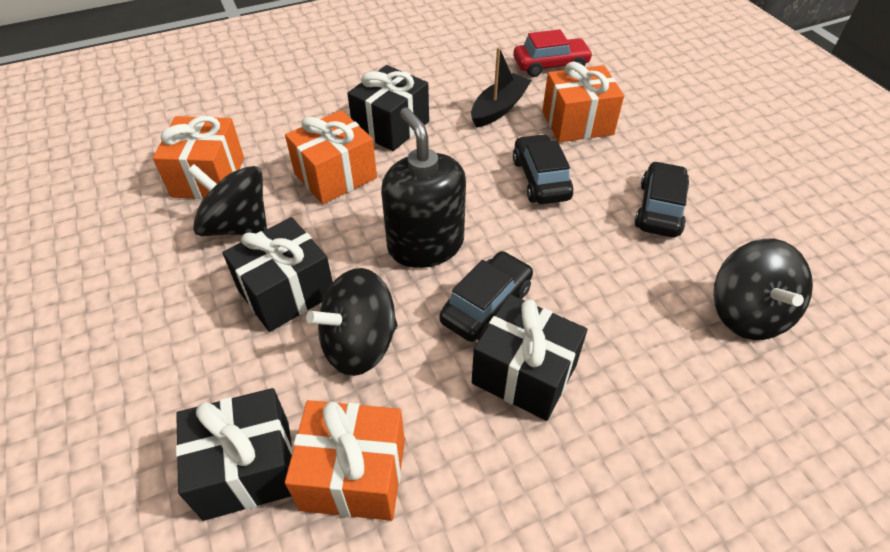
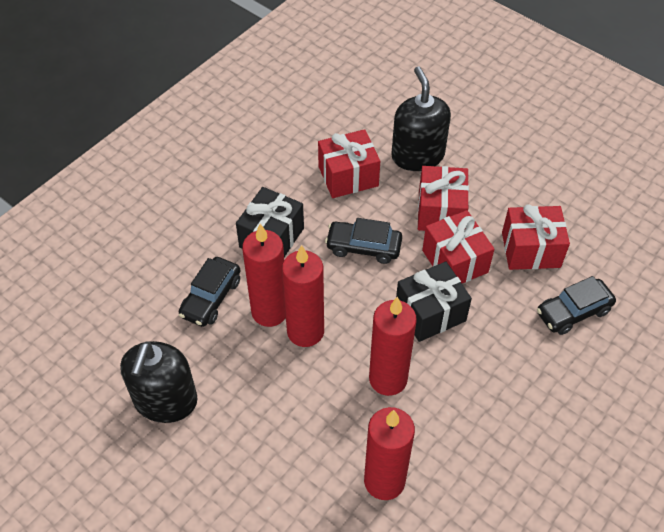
black boat: 1 -> 0
black gift: 4 -> 2
black soap dispenser: 1 -> 2
black spinning top: 3 -> 0
orange gift: 4 -> 0
red candle: 0 -> 4
red car: 1 -> 0
red gift: 0 -> 4

